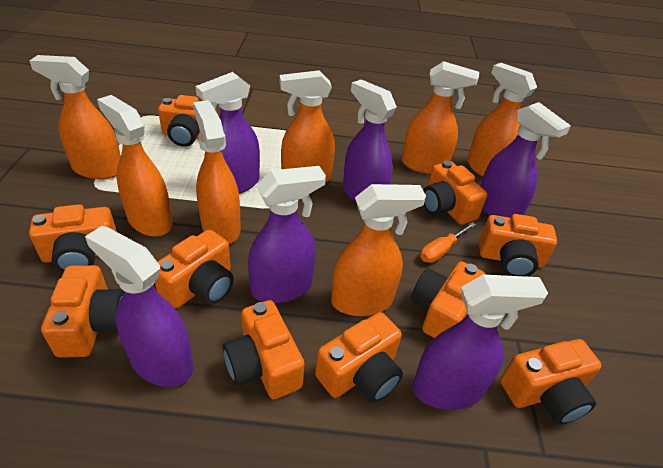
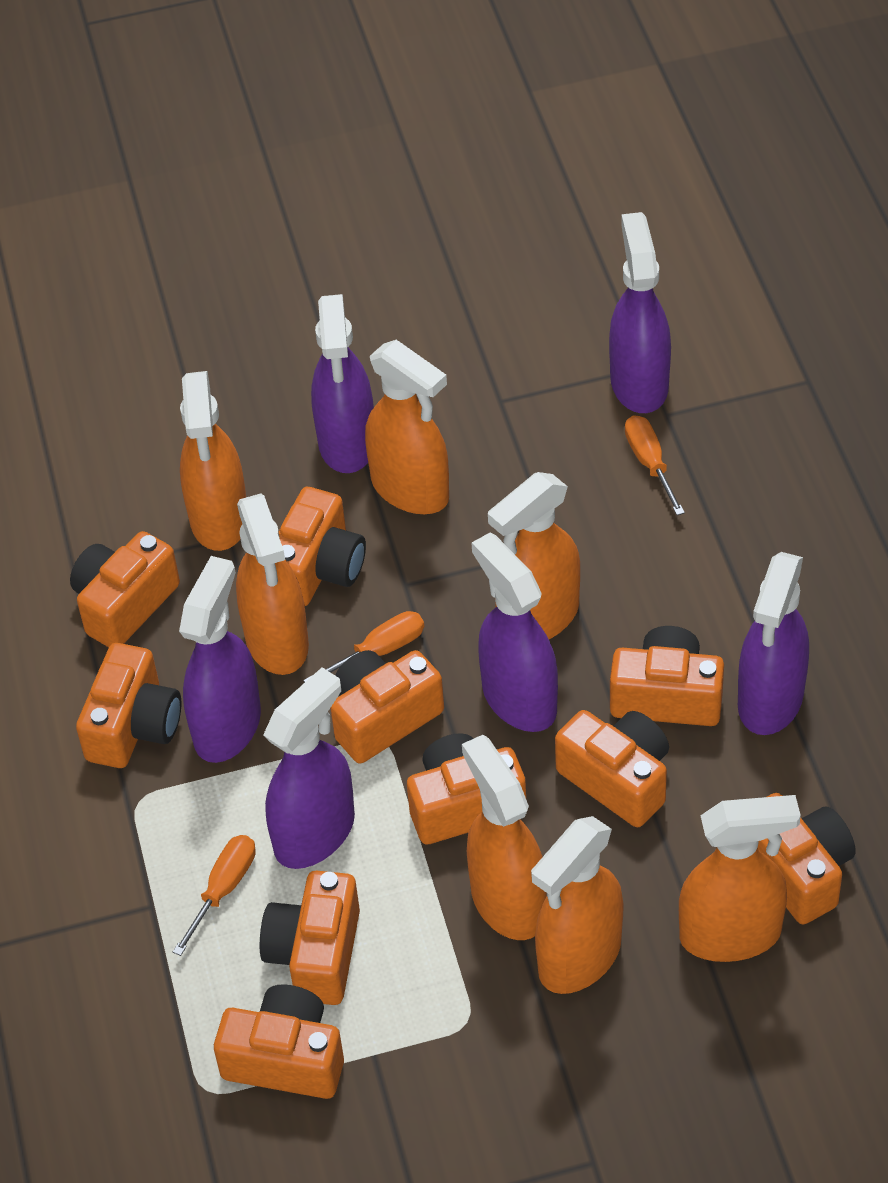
orange screwdriver: 1 -> 3

